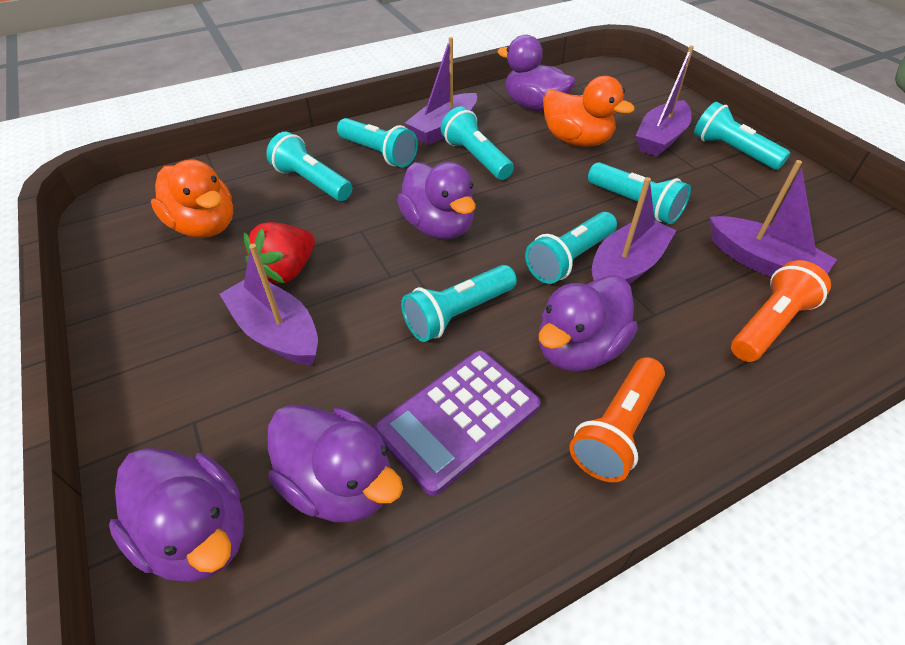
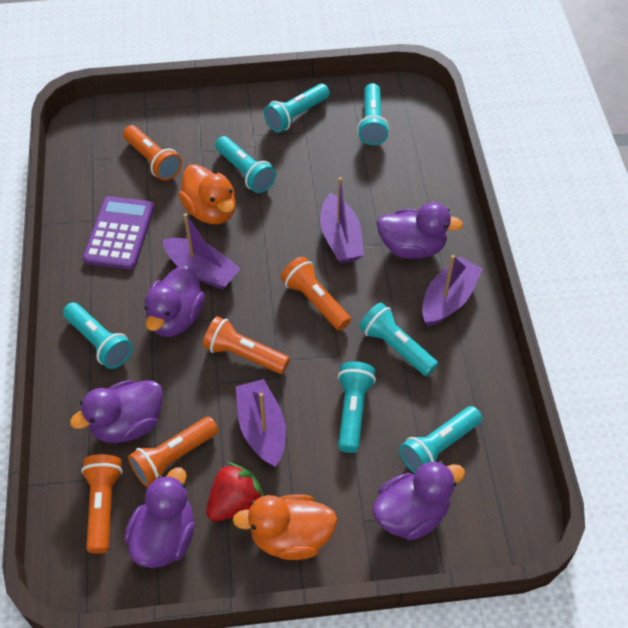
orange flashlight: 2 -> 5
purple boat: 5 -> 4

